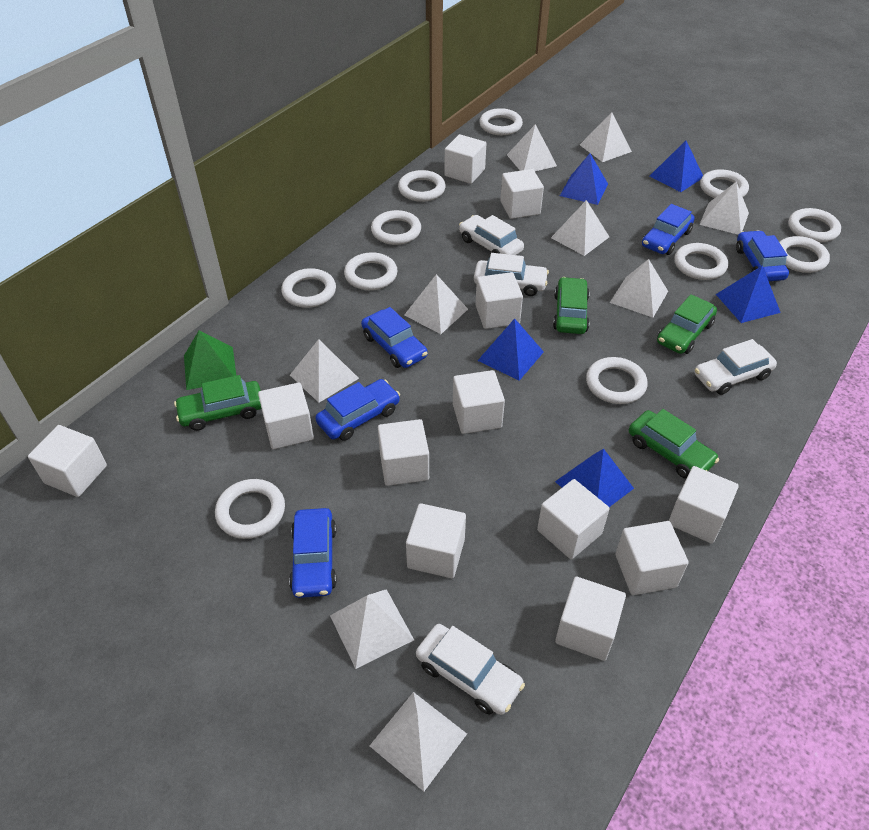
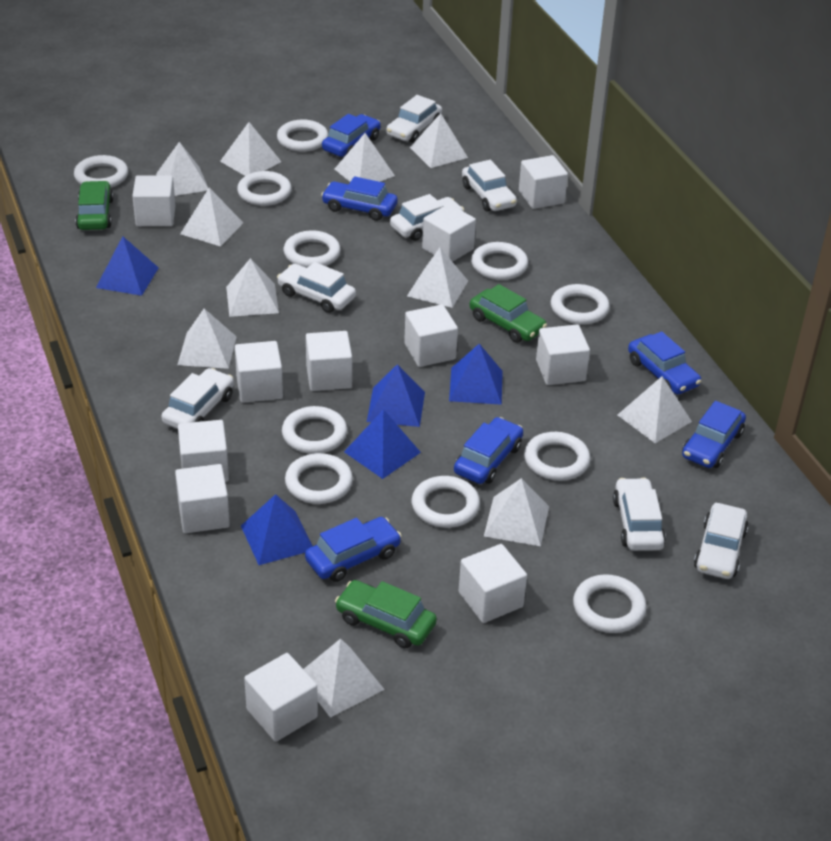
blue car: 5 -> 6
green car: 4 -> 3
green pyramid: 1 -> 0
white car: 4 -> 7
white cube: 12 -> 11
white pyramid: 9 -> 11

